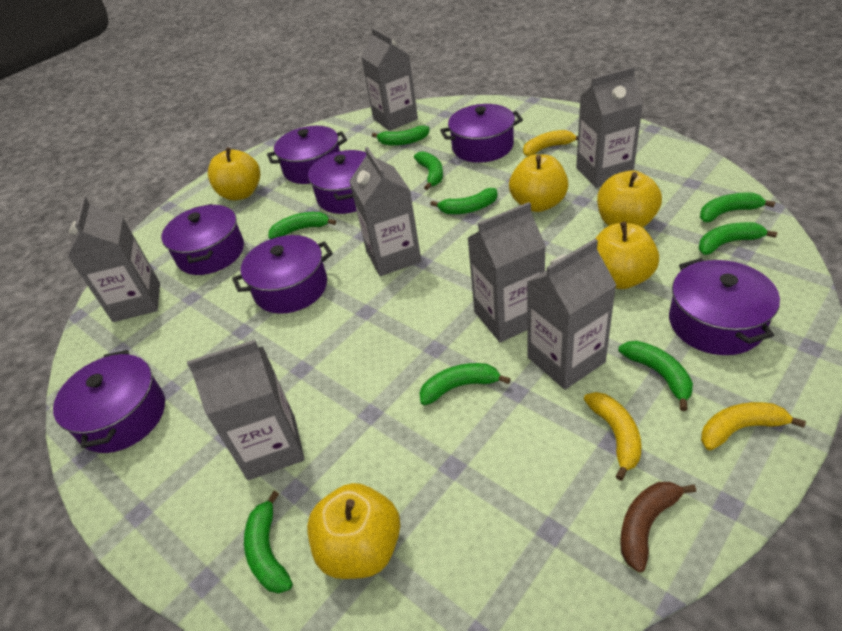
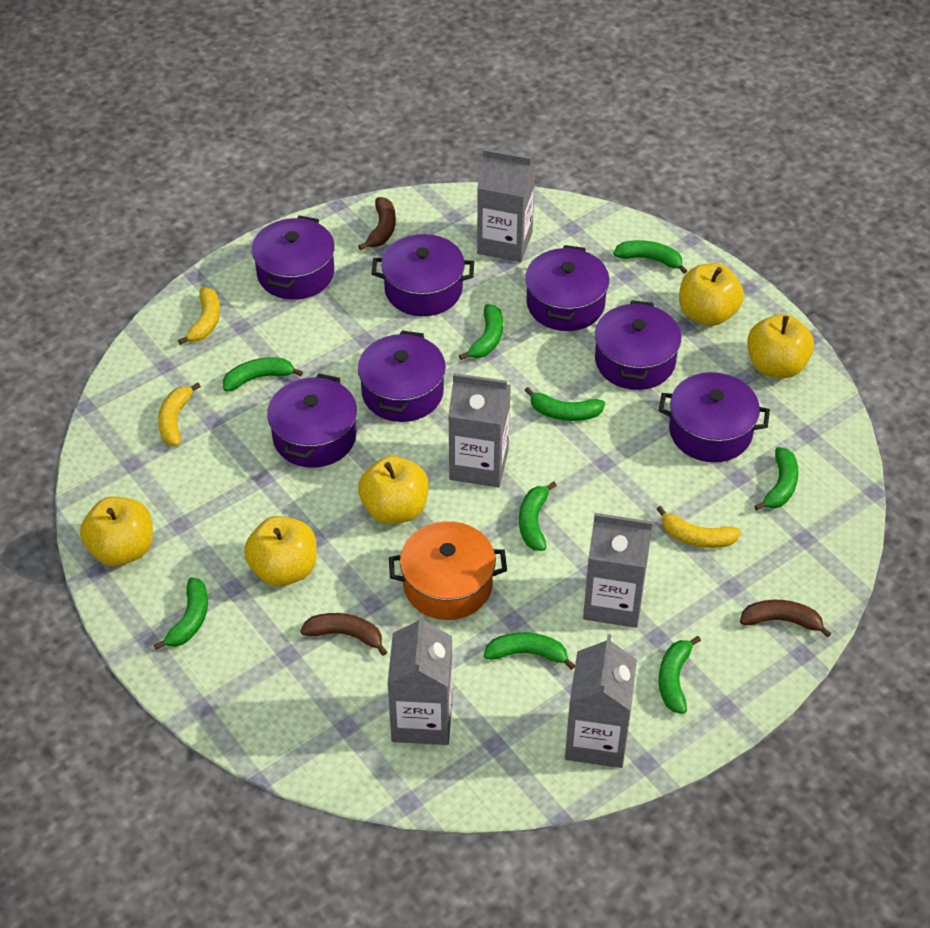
brown banana: 1 -> 3
grey carton: 7 -> 5
orange pot: 0 -> 1

